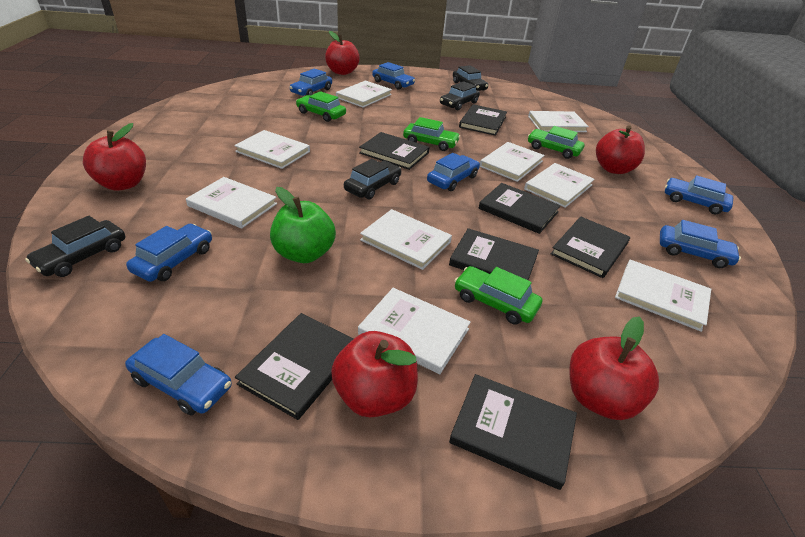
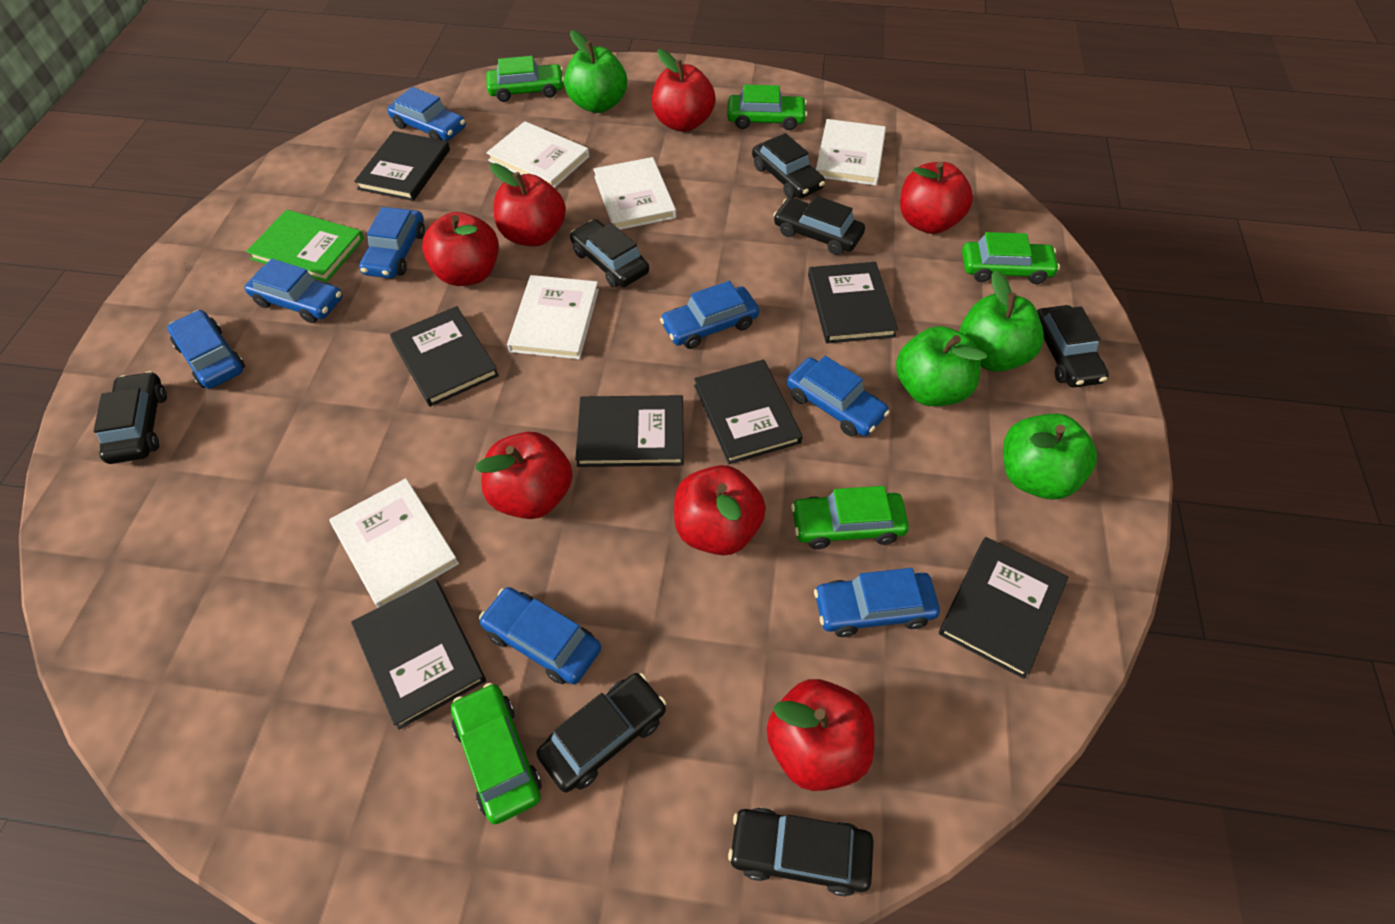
black car: 4 -> 7
blue car: 7 -> 8
green apple: 1 -> 4
green book: 0 -> 1
green car: 4 -> 5
red apple: 5 -> 7
white book: 9 -> 5

